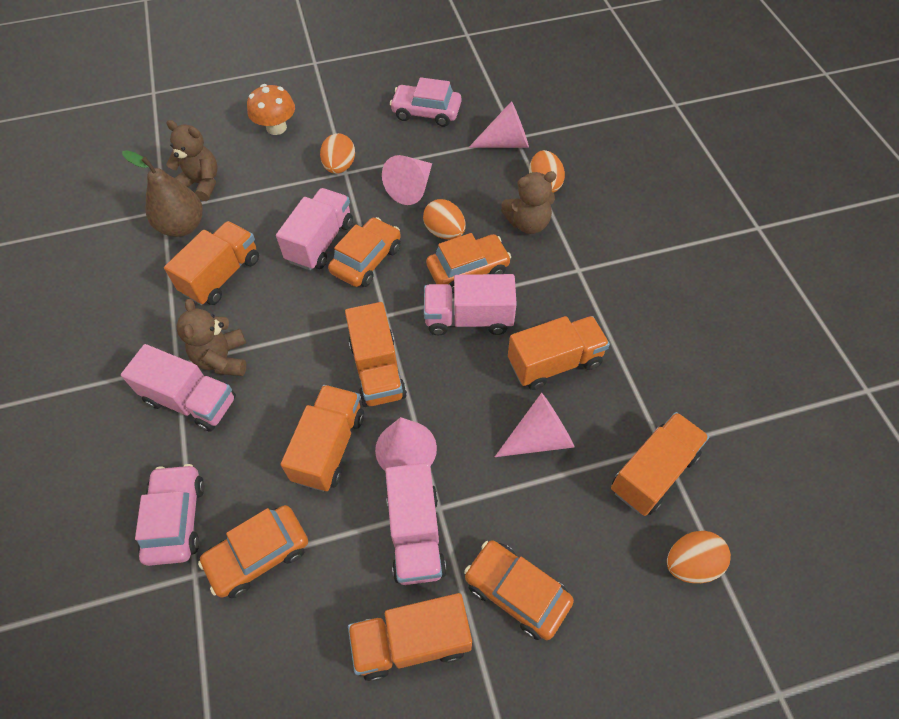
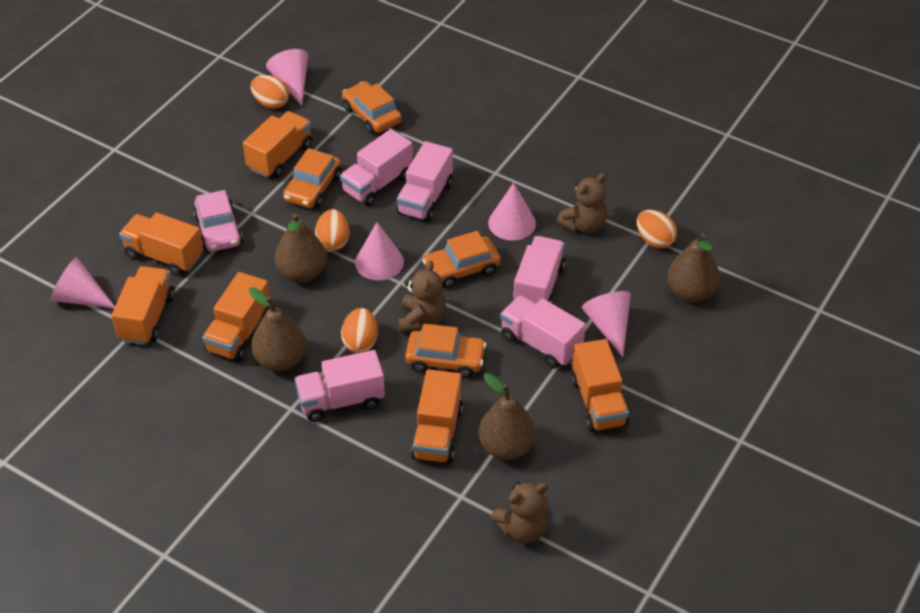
brown pear: 1 -> 4
orange mushroom: 1 -> 0
pink car: 2 -> 1
pink cone: 4 -> 5
pink truck: 4 -> 5

